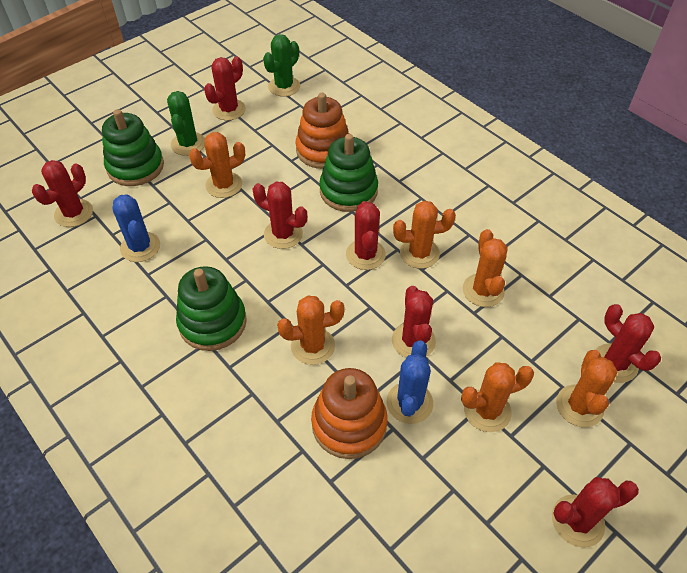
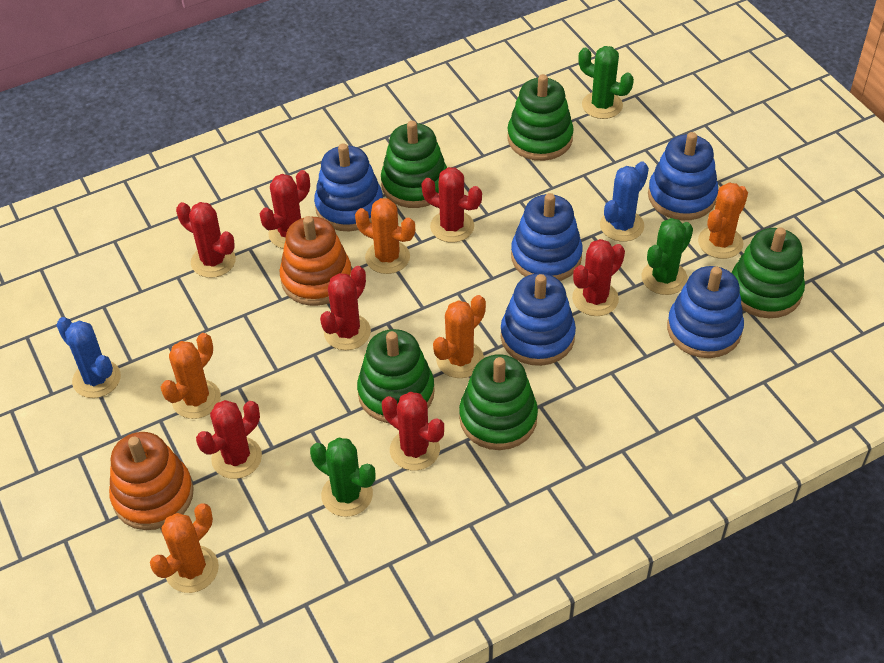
blue stacking toy: 0 -> 5
green cactus: 2 -> 3
green stacking toy: 3 -> 5
orange cactus: 6 -> 5

